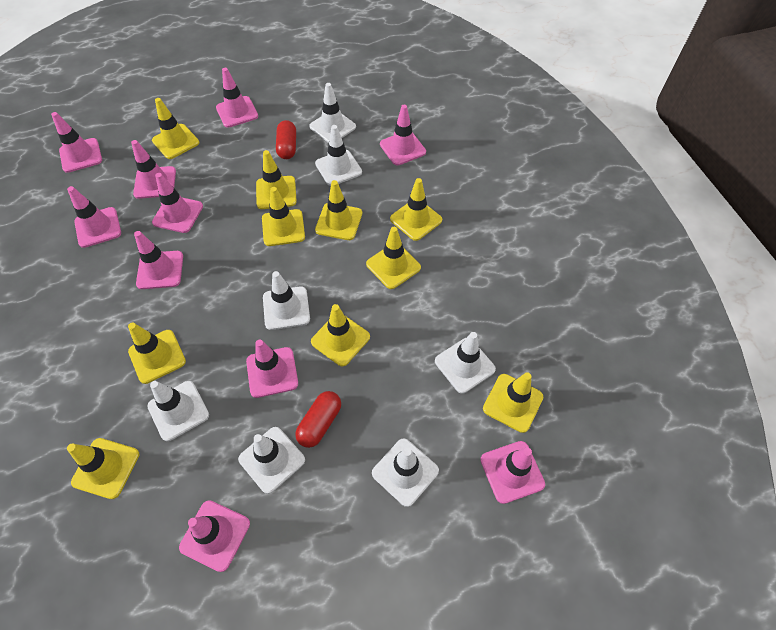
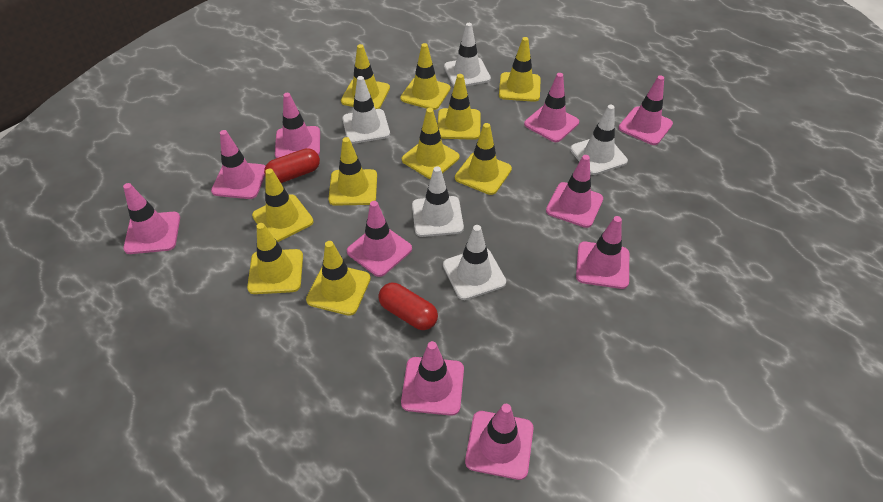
white traffic cone: 7 -> 5

